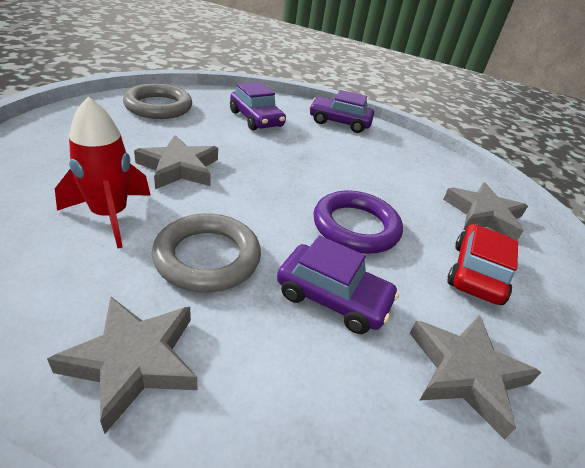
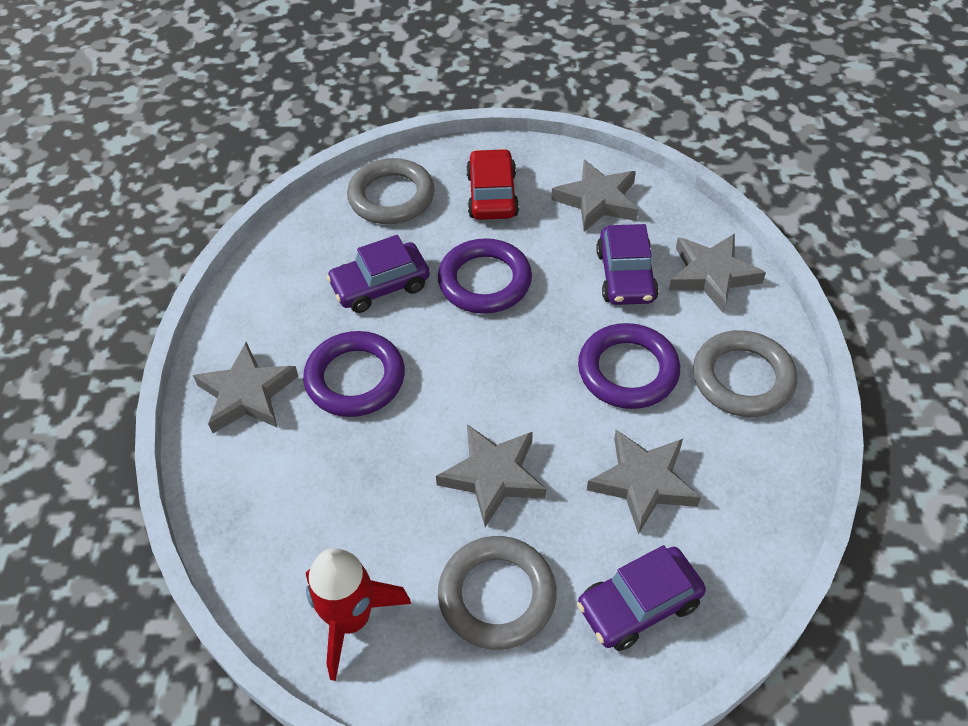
grey ring: 2 -> 3
grey star: 4 -> 5
purple ring: 1 -> 3

